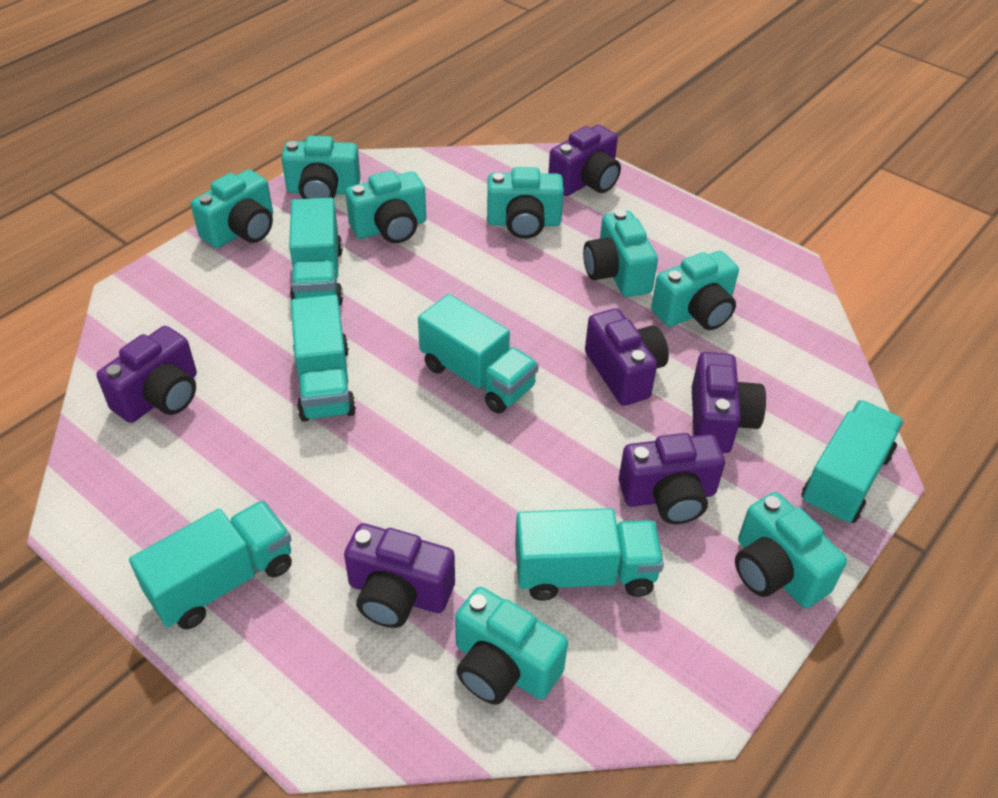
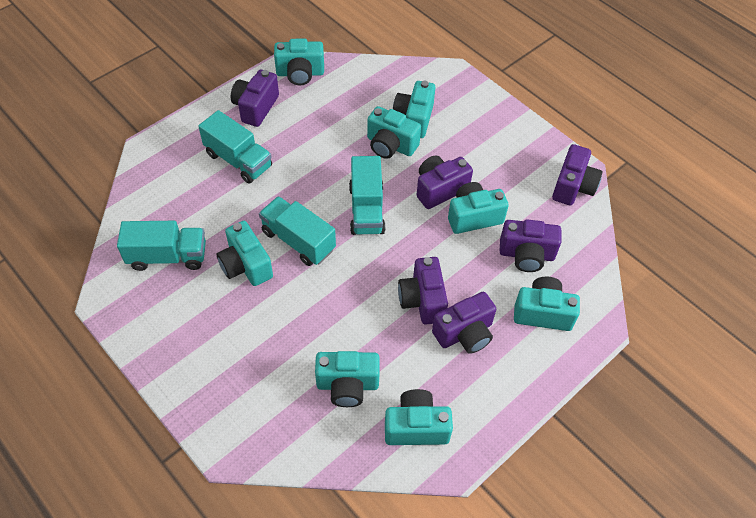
turquoise truck: 6 -> 4

